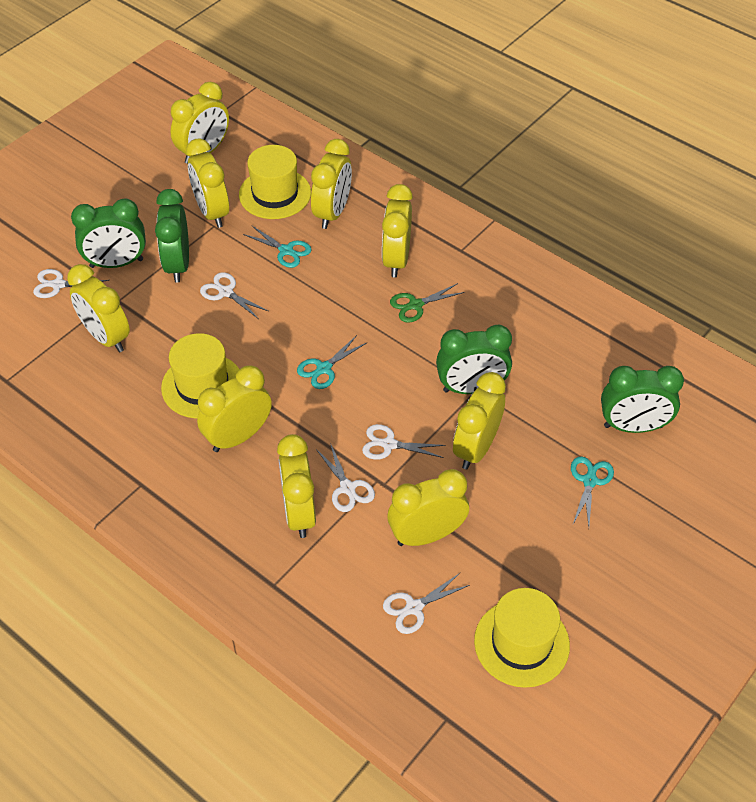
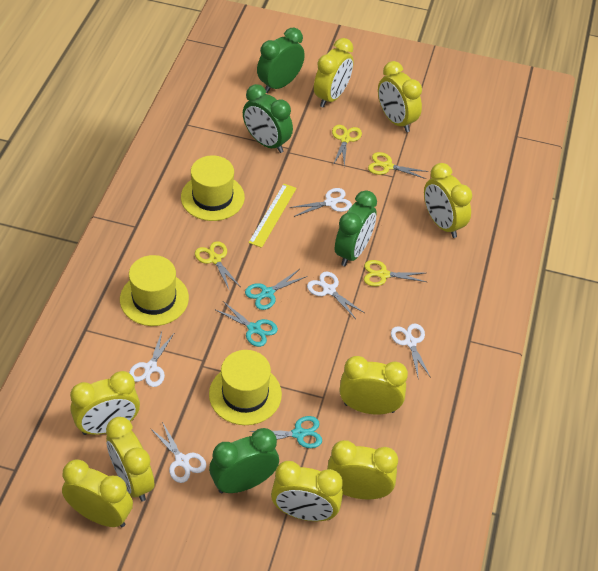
green scissors: 1 -> 0
yellow ruler: 0 -> 1
yellow scissors: 0 -> 4

